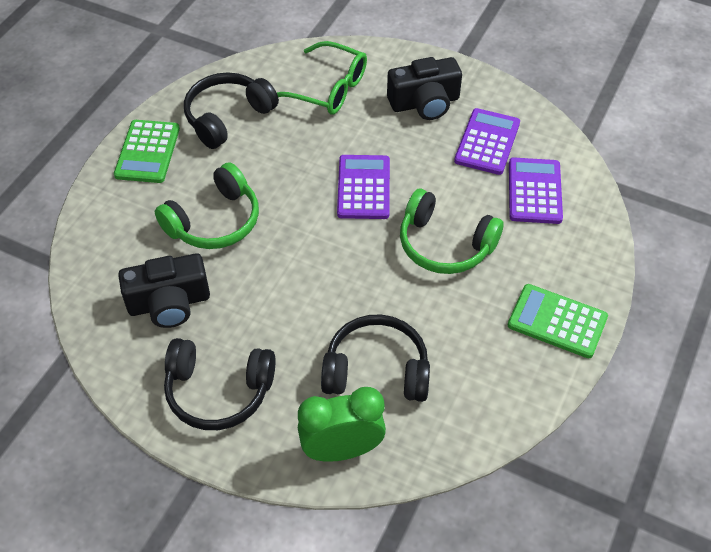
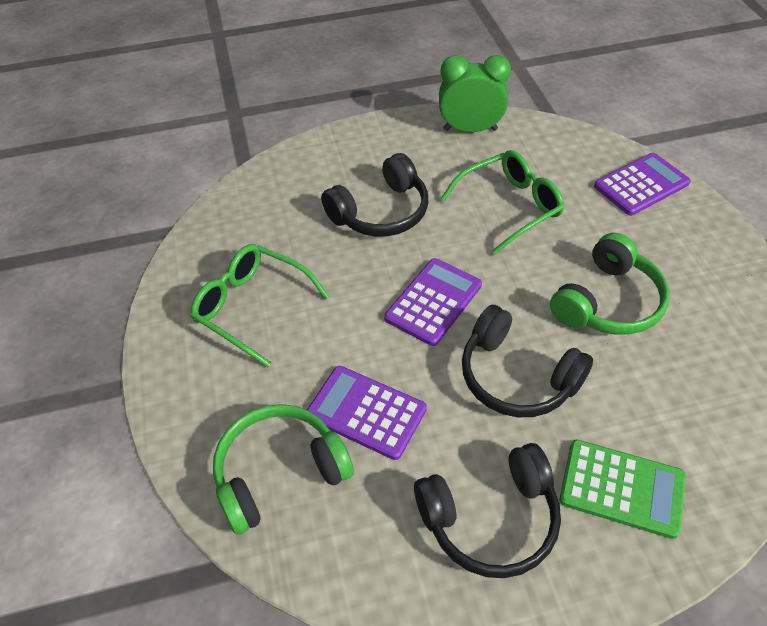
black camera: 2 -> 0
green calculator: 2 -> 1
green glasses: 1 -> 2

